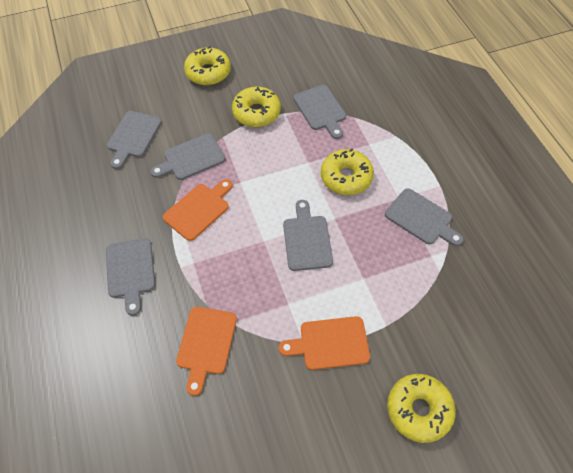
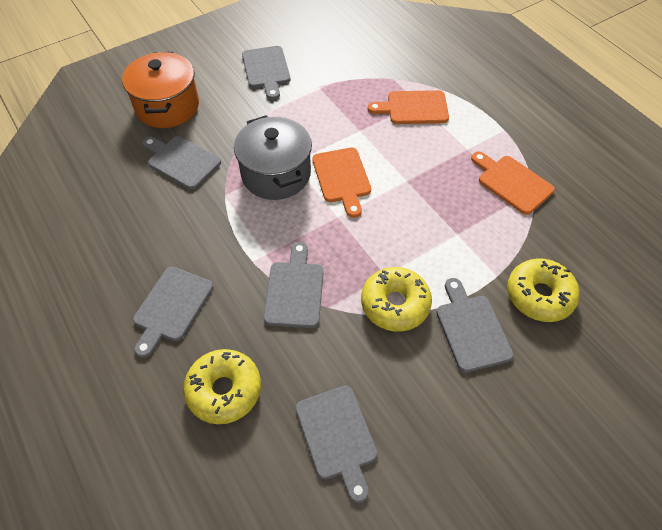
grey pot: 0 -> 1
orange pot: 0 -> 1
yellow donut: 4 -> 3

